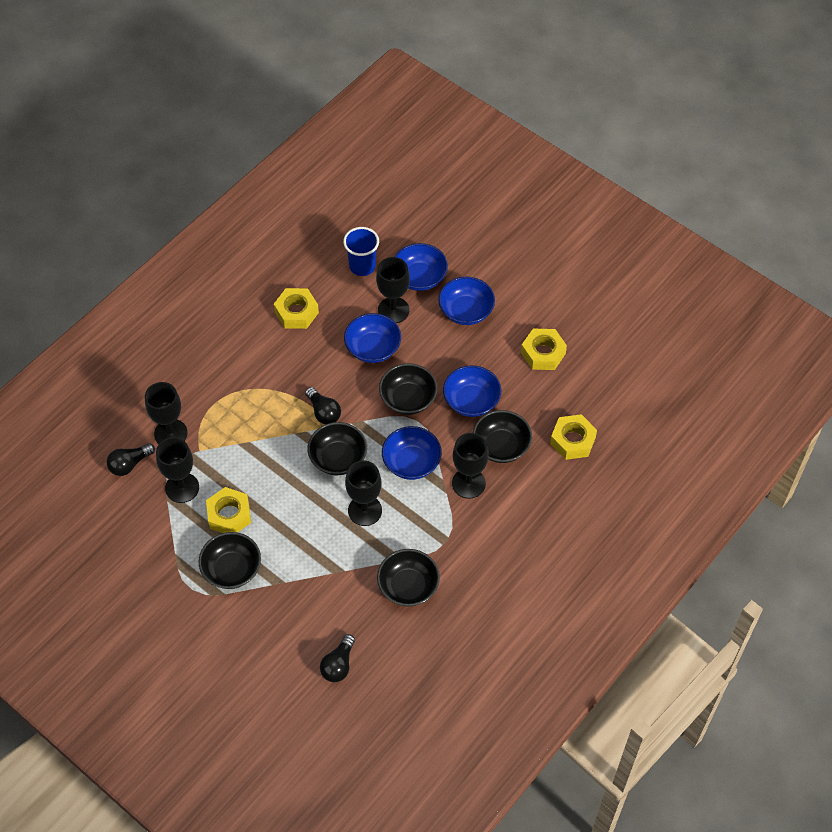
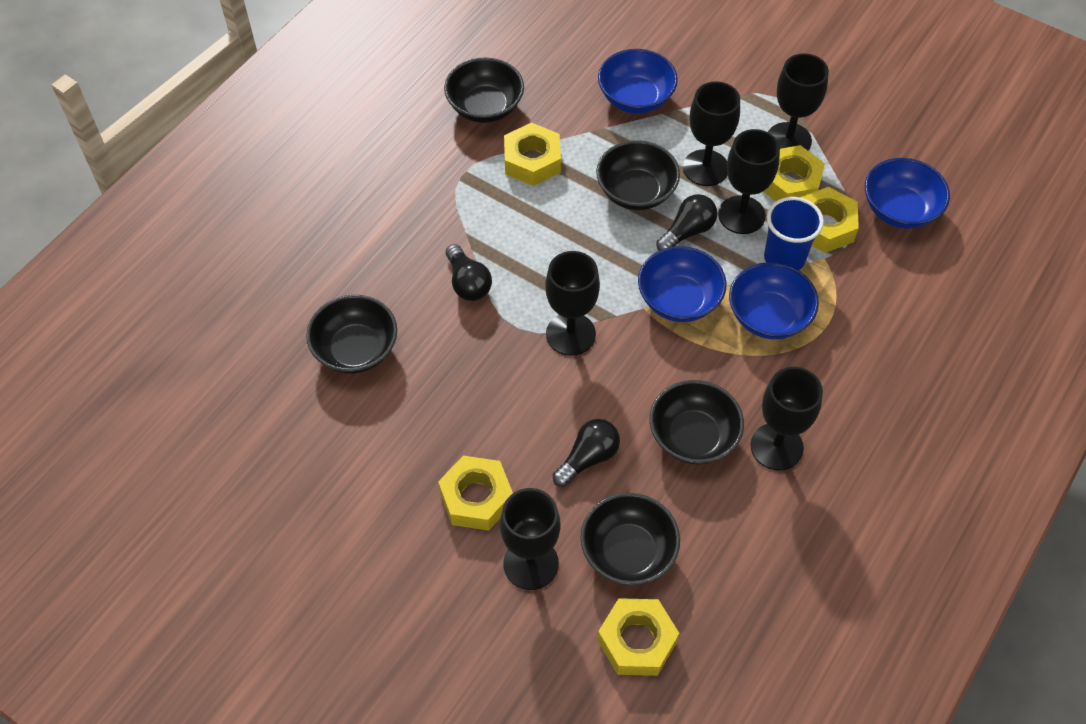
black goblet: 5 -> 6
blue bowl: 5 -> 4
yellow nut: 4 -> 5

